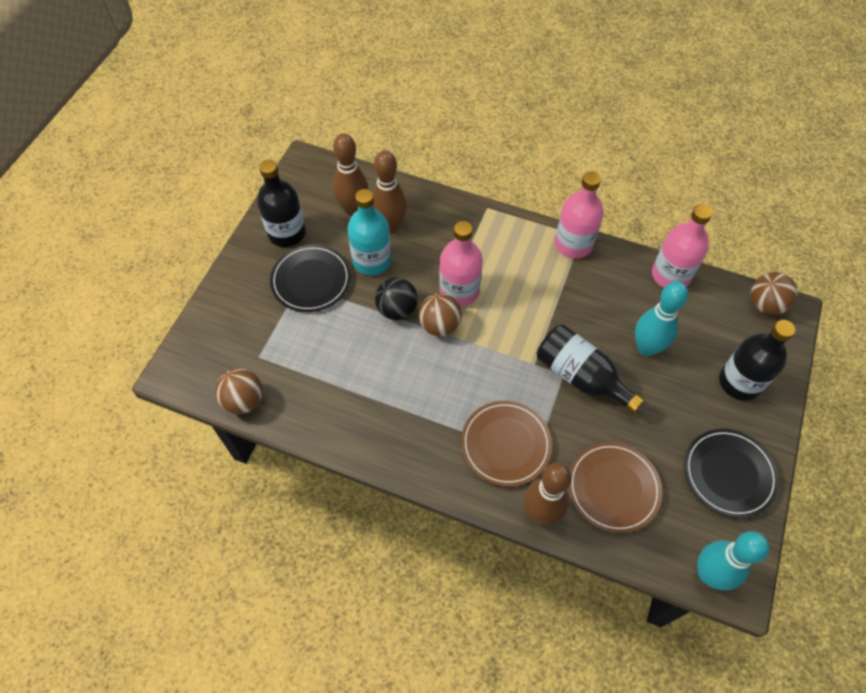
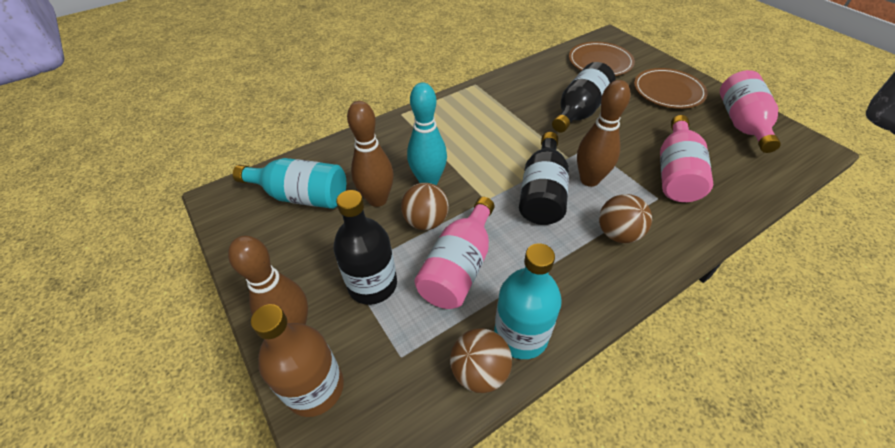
black ball: 1 -> 0
black plate: 2 -> 0
brown bottle: 0 -> 1
turquoise bottle: 1 -> 2
turquoise bowling pin: 2 -> 1

